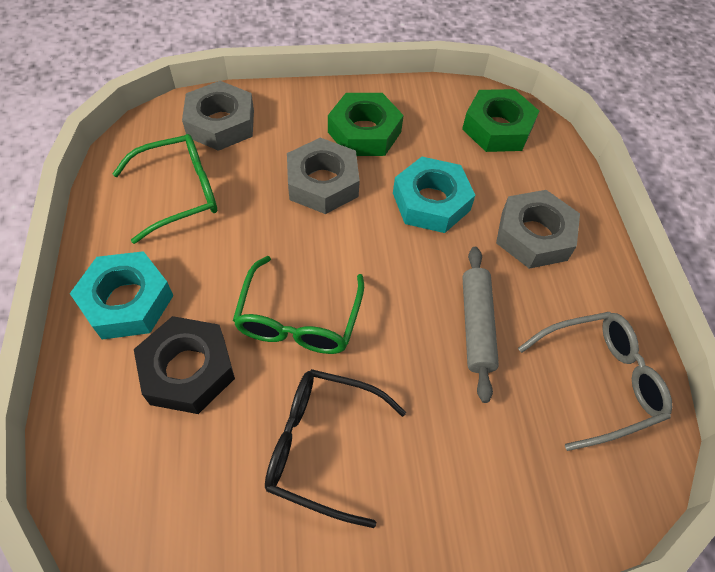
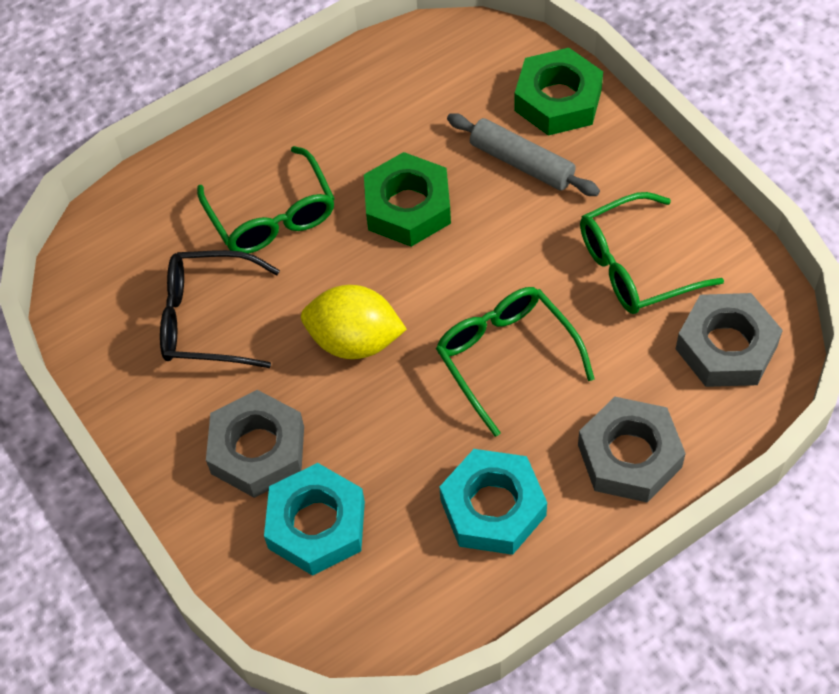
black nut: 1 -> 0
green glasses: 2 -> 3
grey glasses: 1 -> 0
yellow lemon: 0 -> 1

